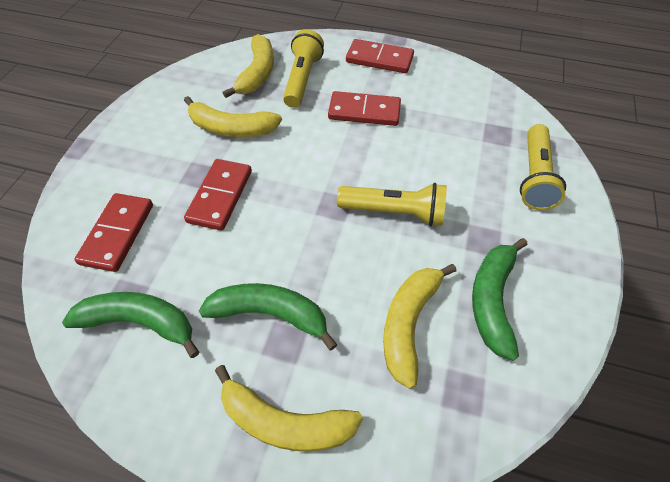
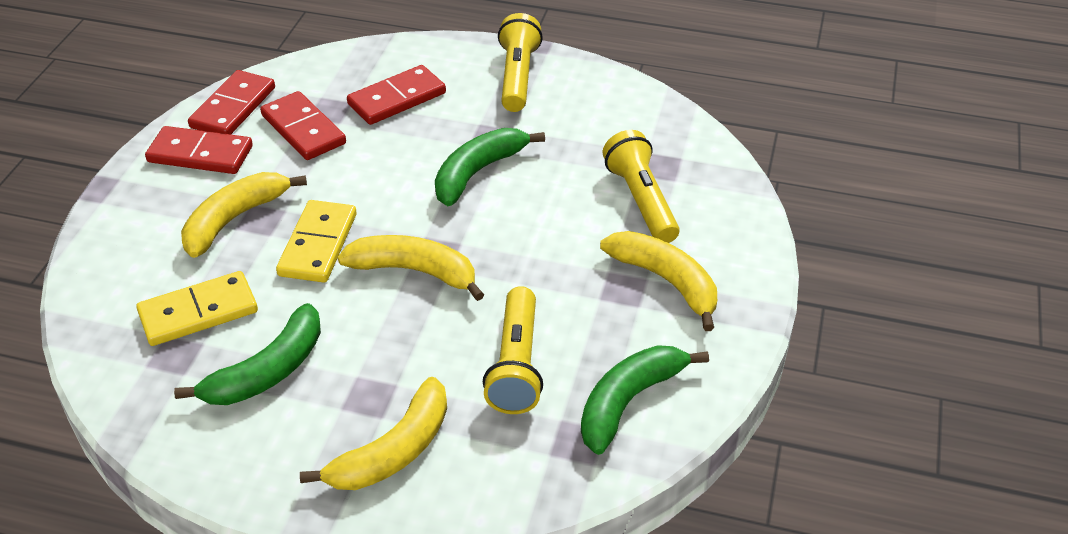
yellow domino: 0 -> 2

